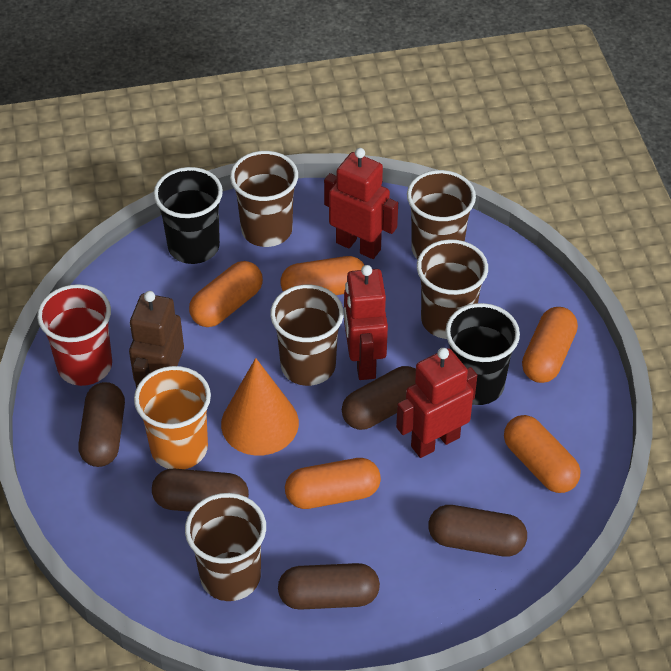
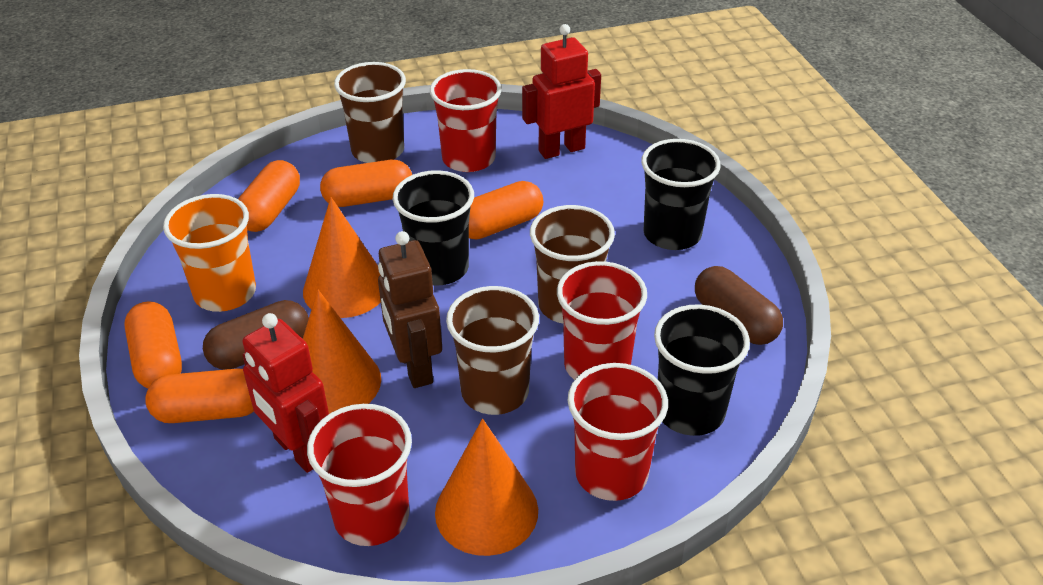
black cup: 2 -> 3
brown capsule: 5 -> 2
brown cup: 5 -> 3
orange cone: 1 -> 3
red cup: 1 -> 4
red robot: 3 -> 2

